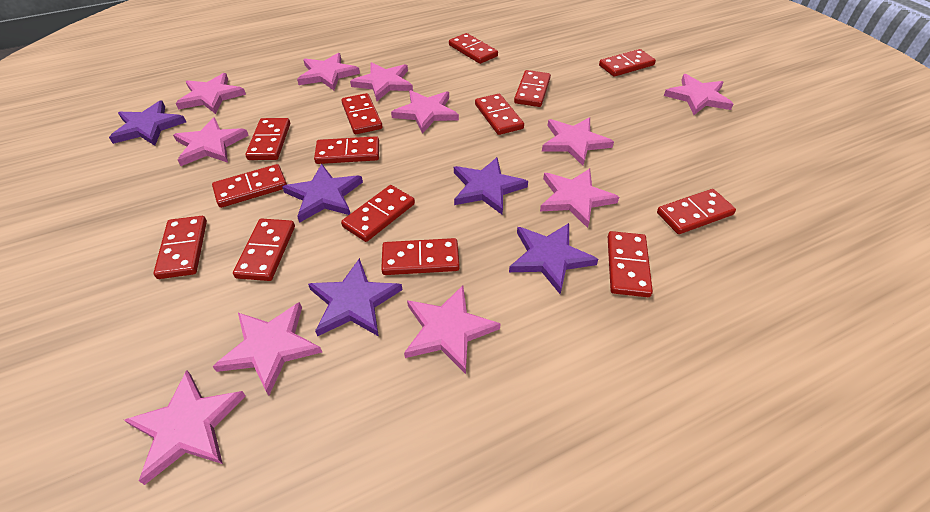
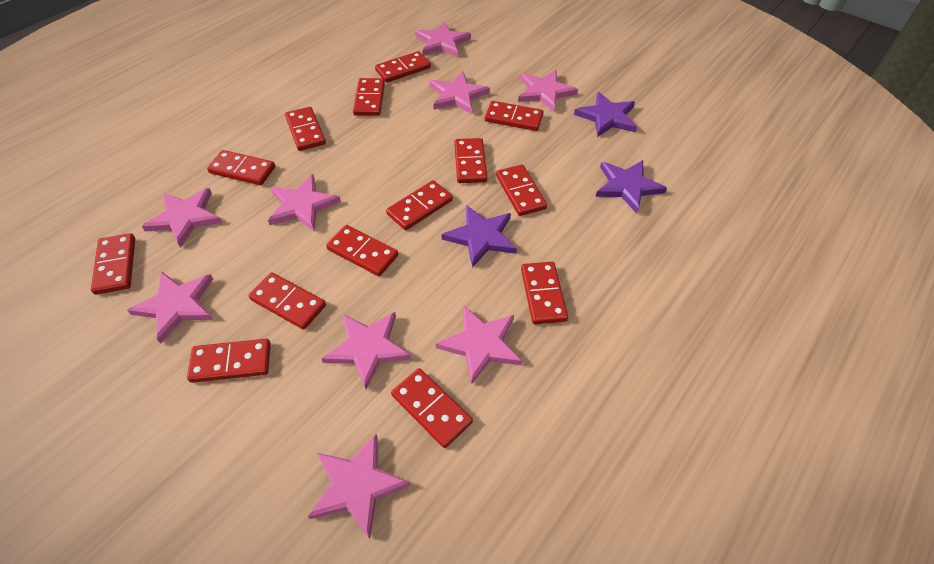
pink star: 11 -> 9
purple star: 5 -> 3

